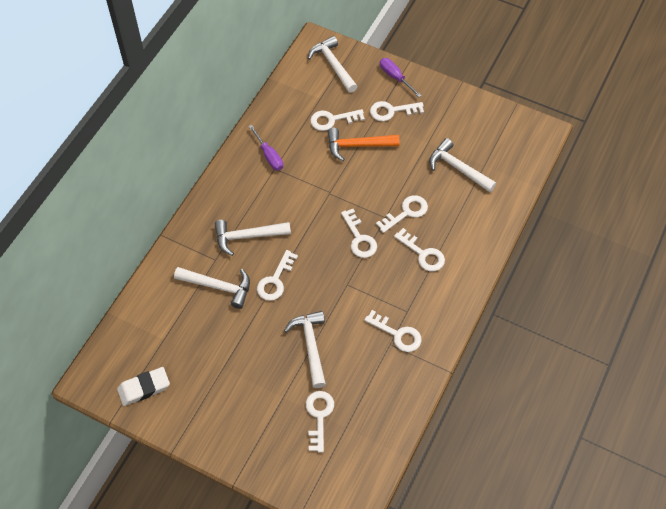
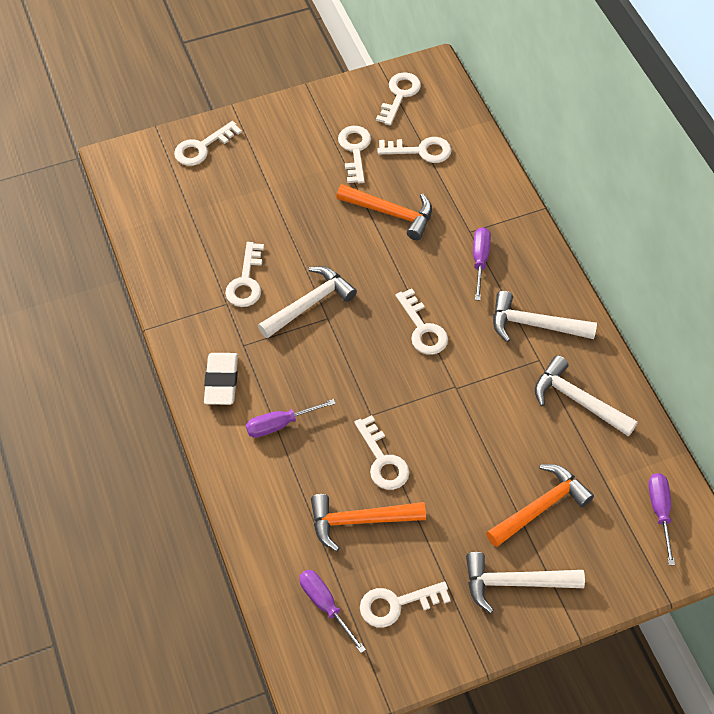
orange hammer: 1 -> 3
purple screwdriver: 2 -> 4
white hammer: 5 -> 4

